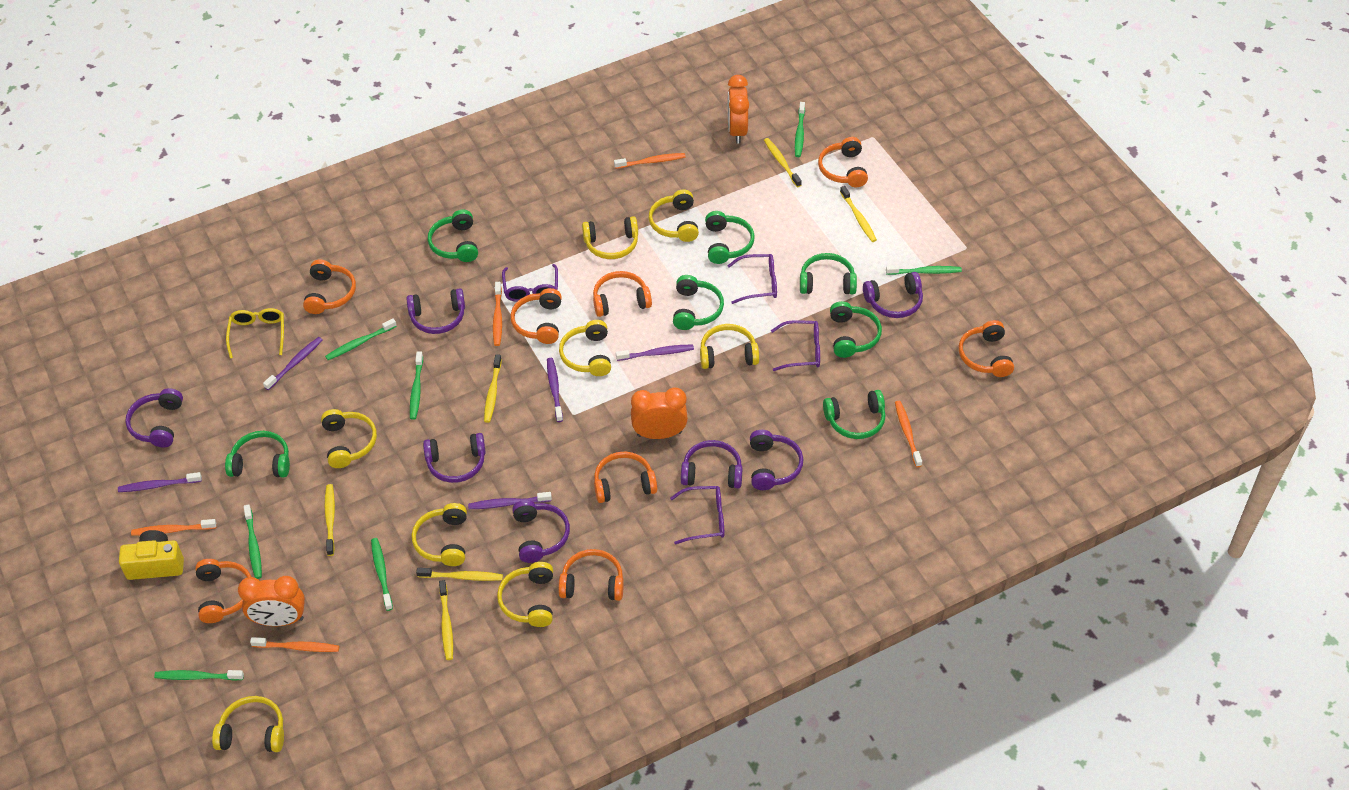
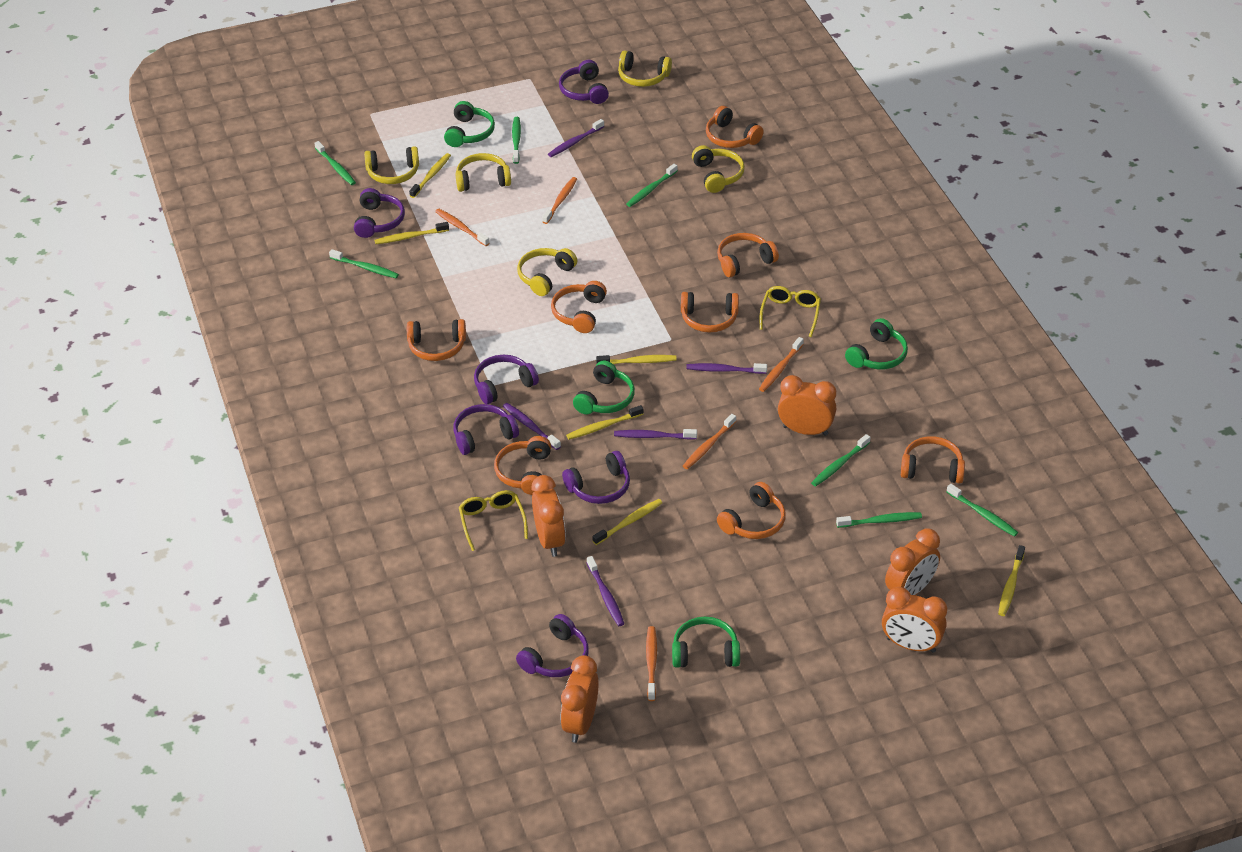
green headphones: 7 -> 4
orange clock: 3 -> 5
purple glasses: 4 -> 0
purple headphones: 7 -> 6
yellow camera: 1 -> 0
yellow glasses: 1 -> 2
yellow headphones: 8 -> 5

